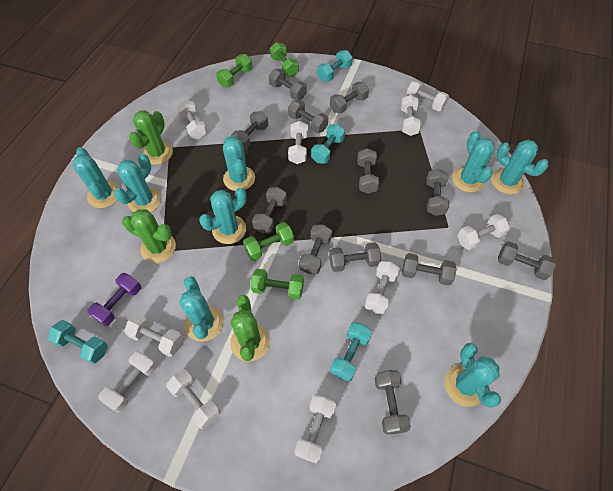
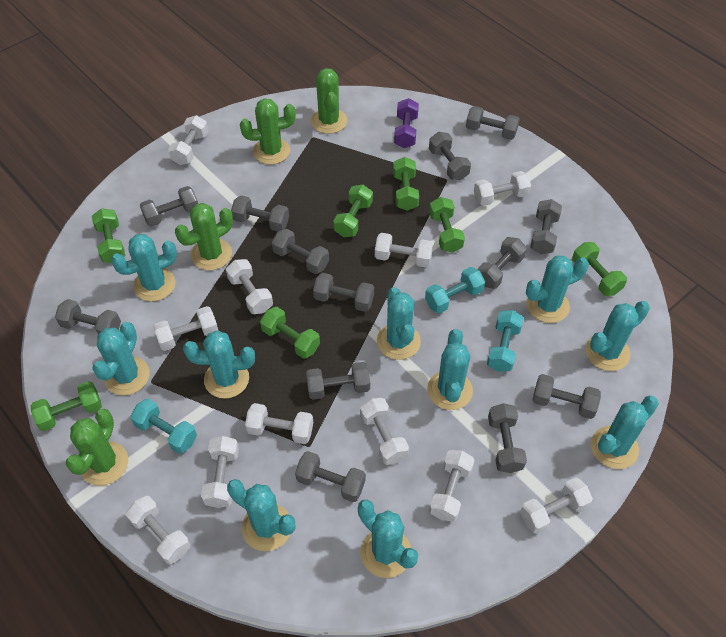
green cactus: 3 -> 4
green dumbbell: 4 -> 7
grey dumbbell: 12 -> 13
turquoise cactus: 8 -> 10
turquoise dumbbell: 4 -> 3
white dumbbell: 10 -> 11

